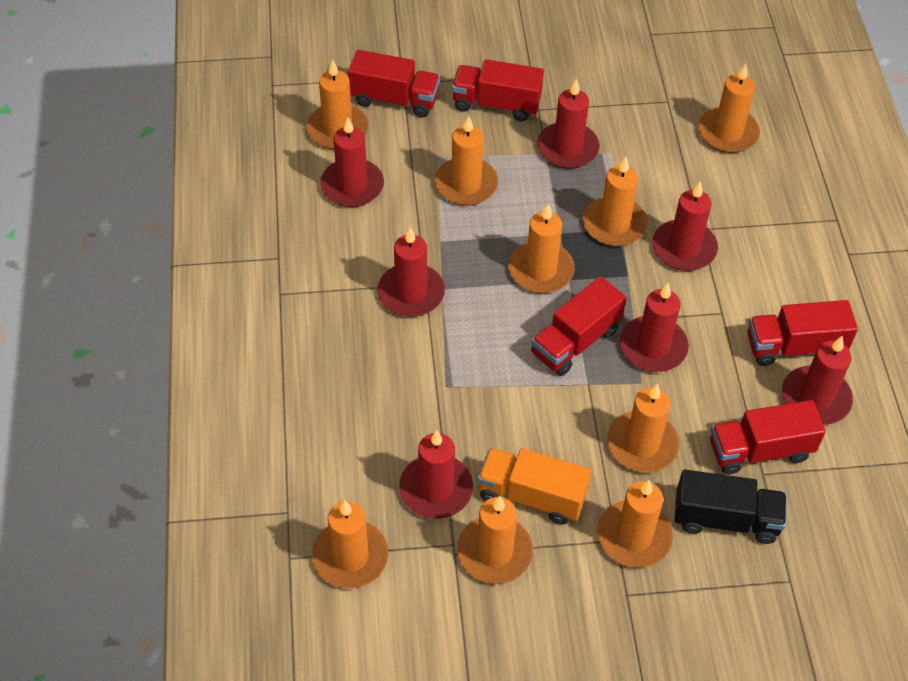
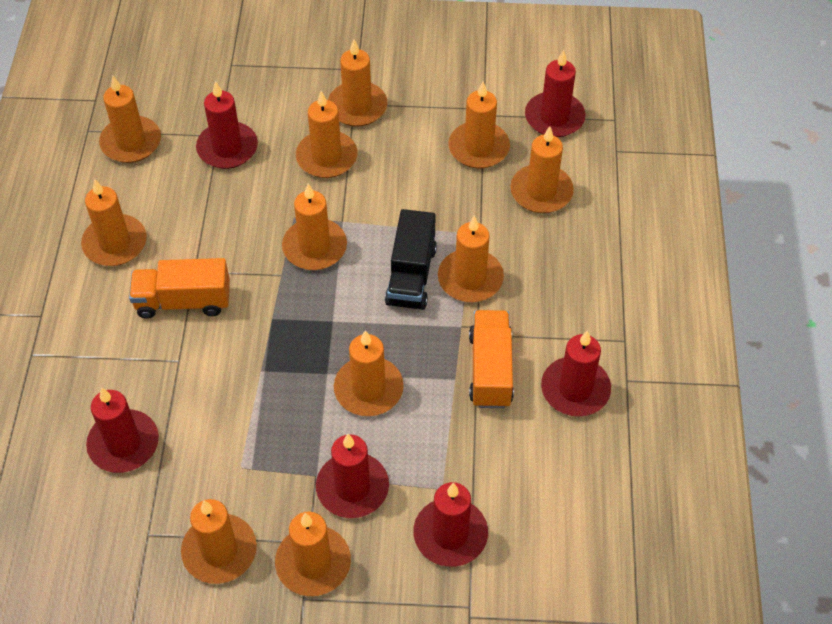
orange candle: 9 -> 11
orange truck: 1 -> 2
red candle: 7 -> 6
red truck: 5 -> 0

